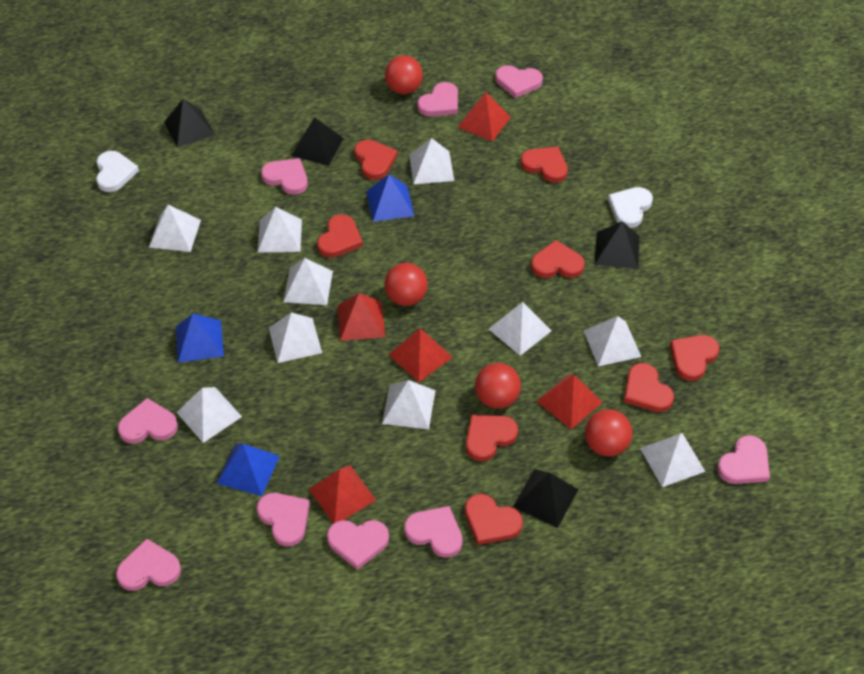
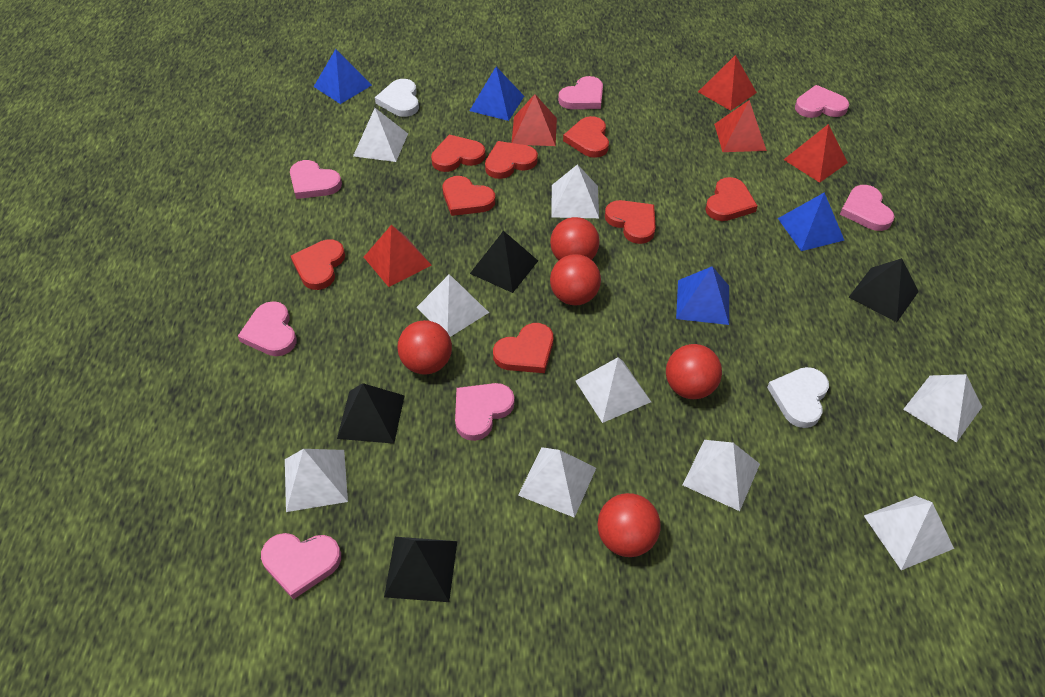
blue pyramid: 3 -> 4
pink heart: 9 -> 7
red ball: 4 -> 5
white pyramid: 10 -> 9

